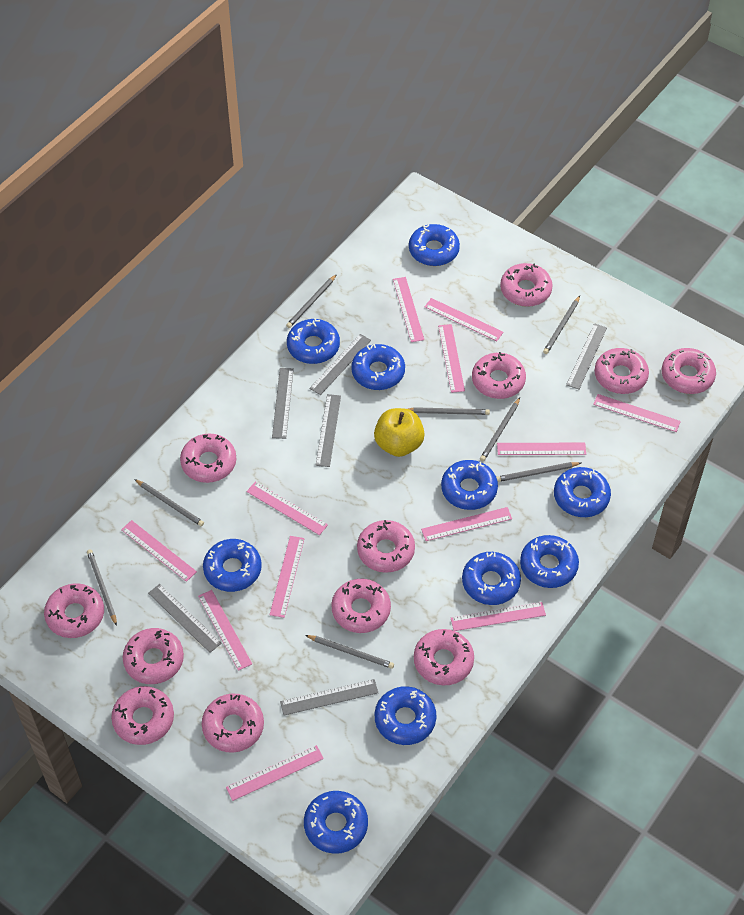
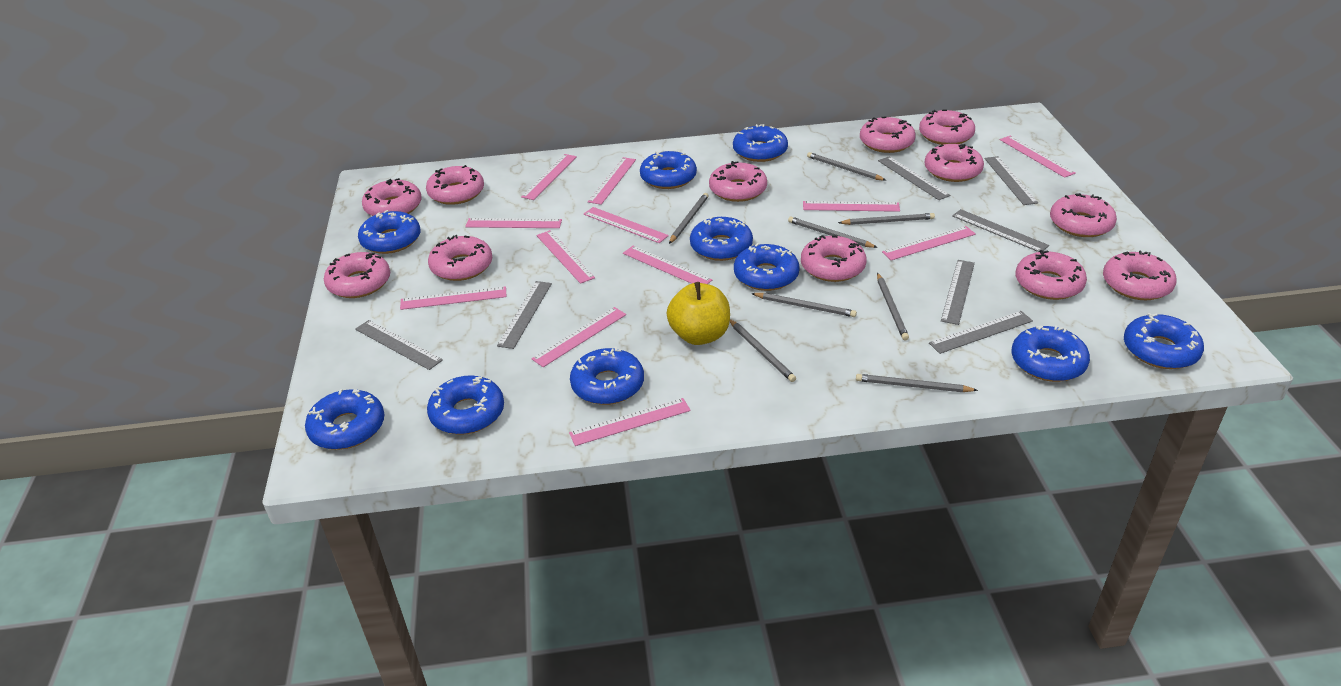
grey ruler: 6 -> 7

